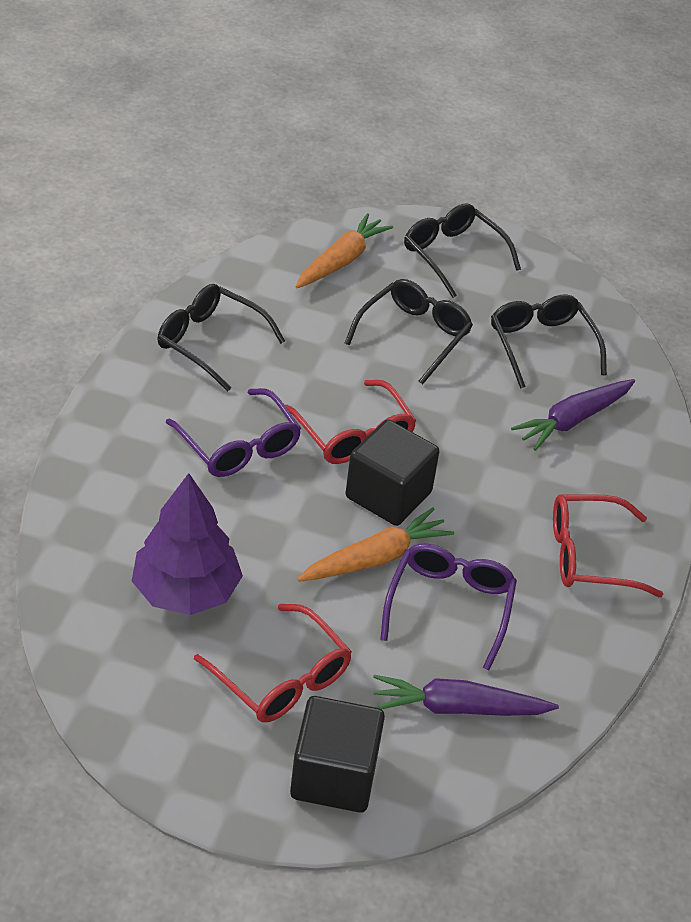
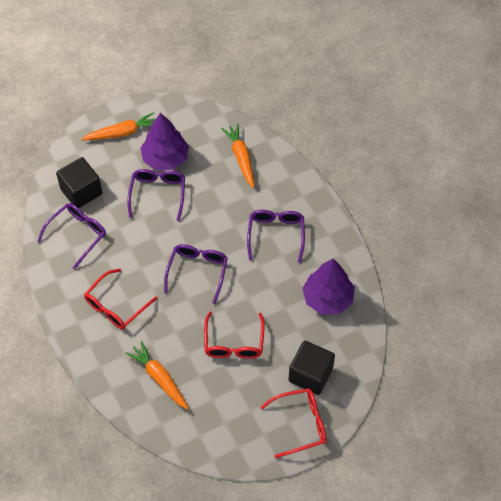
black glasses: 4 -> 0
orange carrot: 2 -> 3
purple carrot: 2 -> 0
purple glasses: 2 -> 4
purple tree: 1 -> 2

